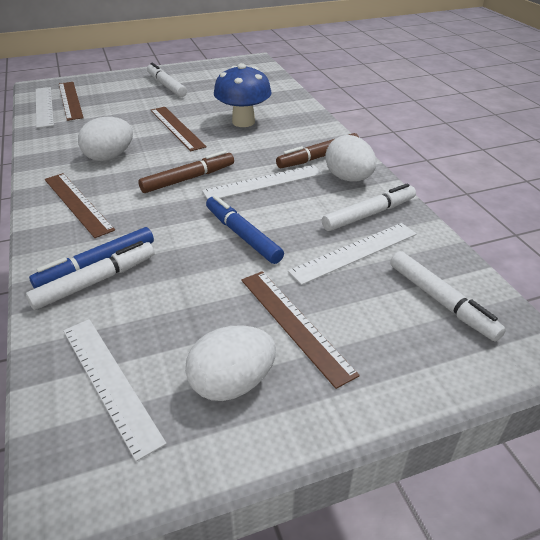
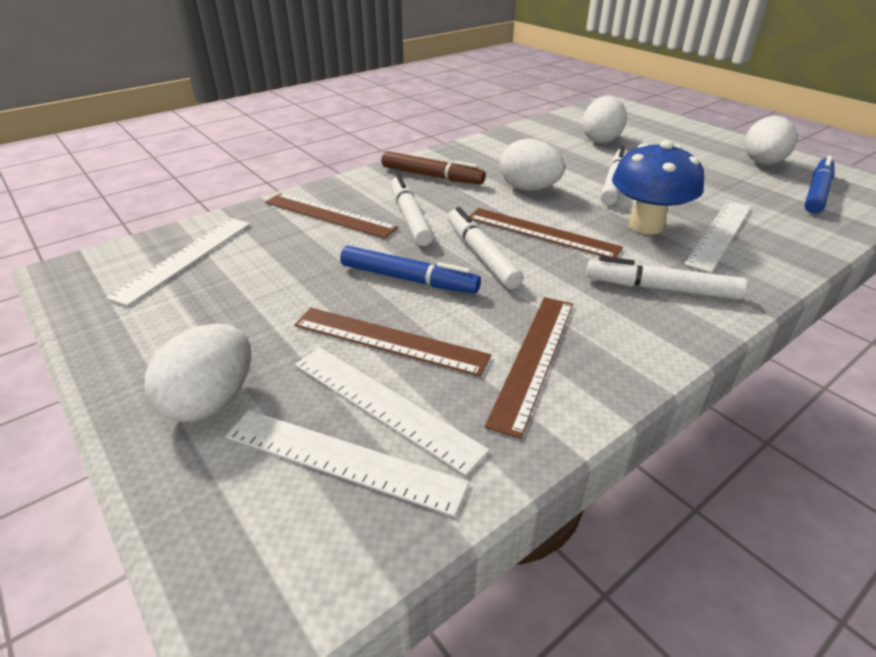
brown marker: 2 -> 1
white egg: 3 -> 4

